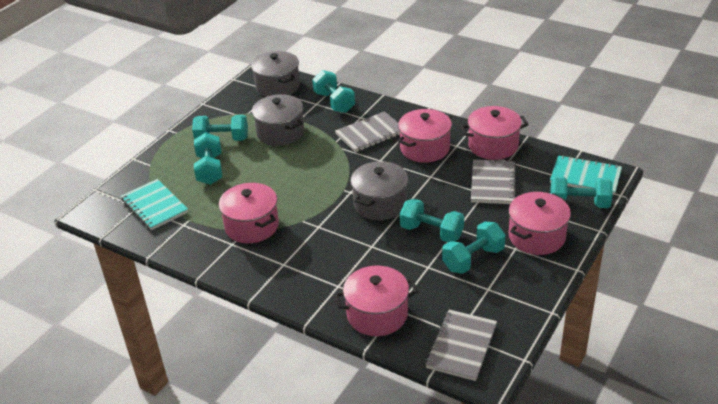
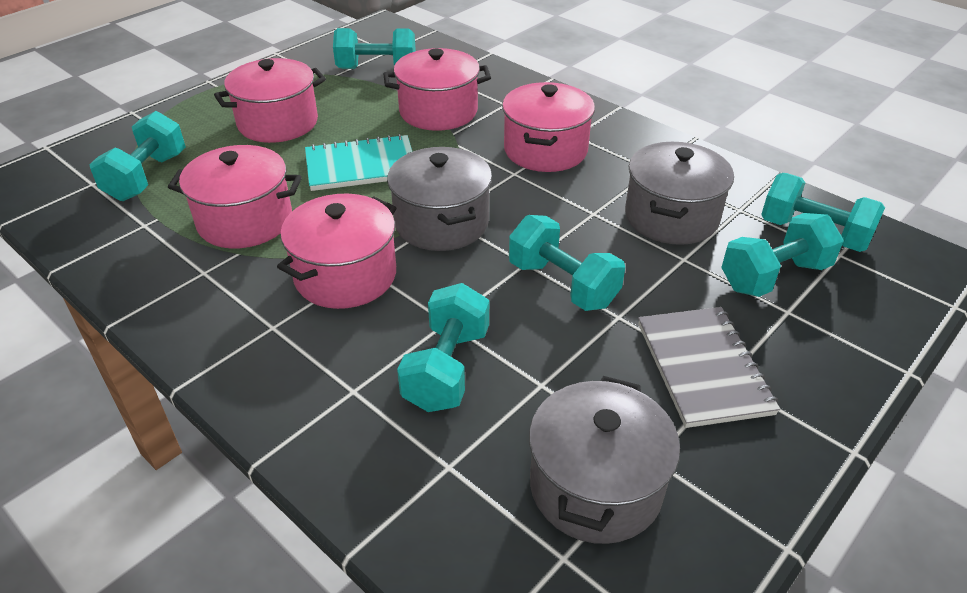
grey notebook: 3 -> 1
turquoise notebook: 2 -> 1

